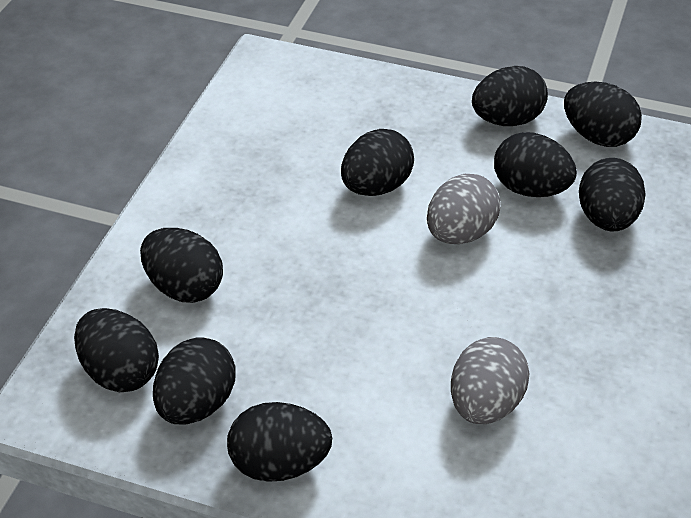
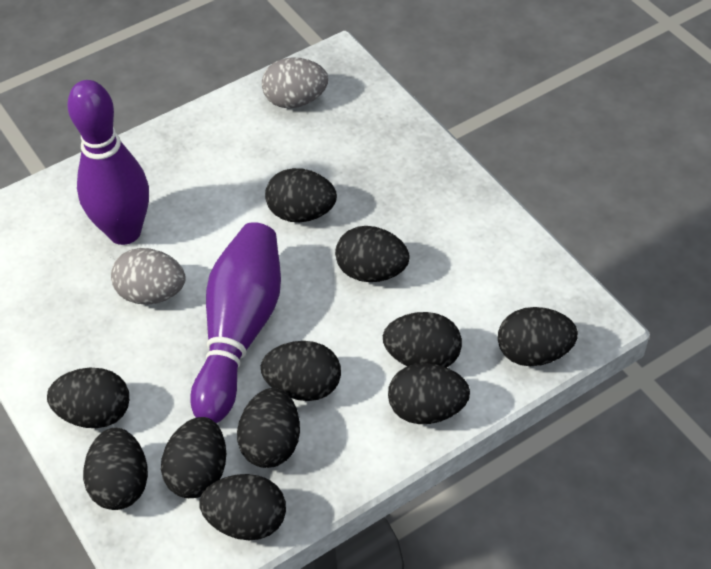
black egg: 9 -> 11
purple bowling pin: 0 -> 2

